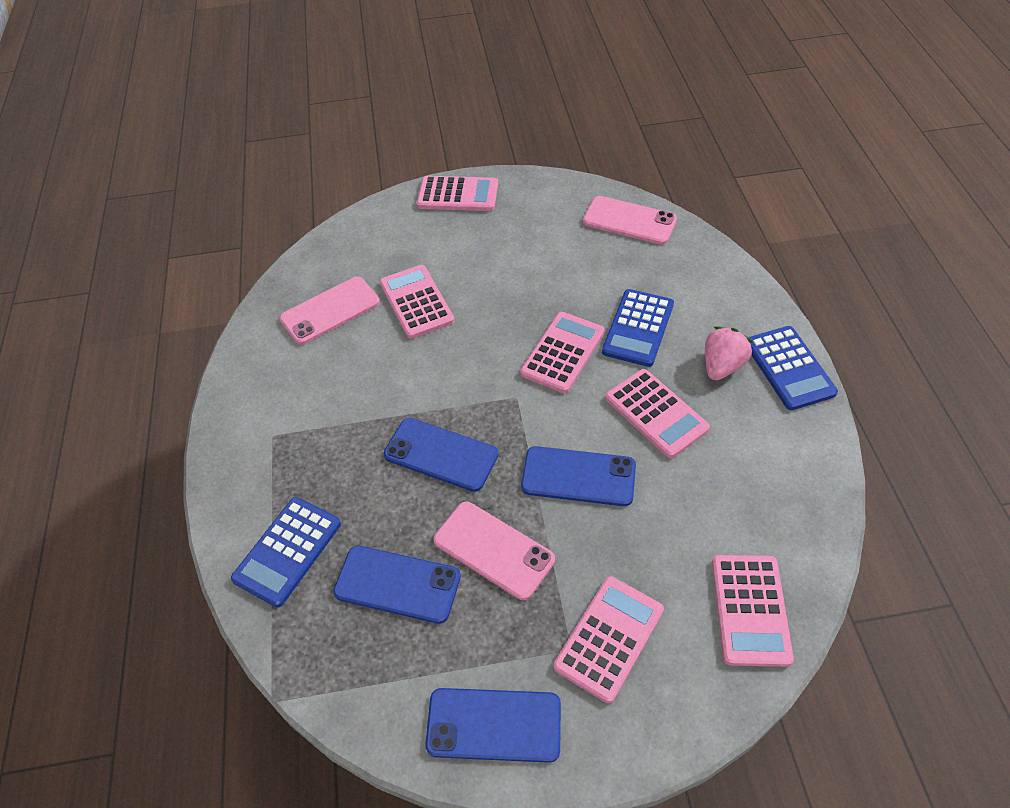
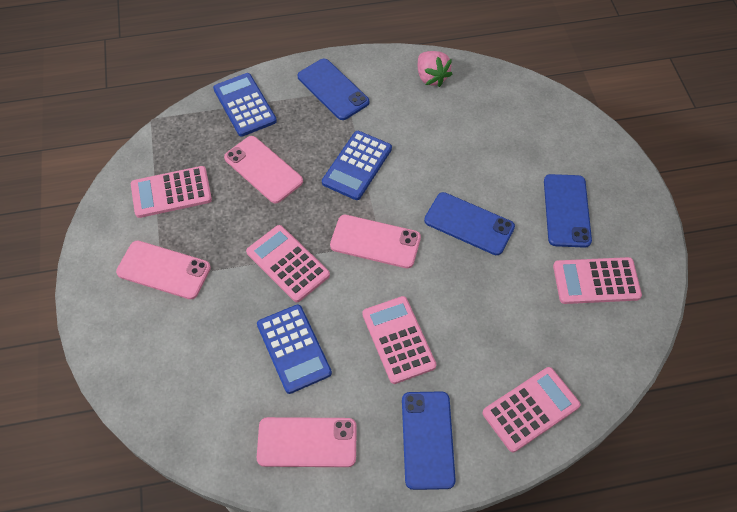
pink calculator: 6 -> 5
pink phone: 3 -> 4

